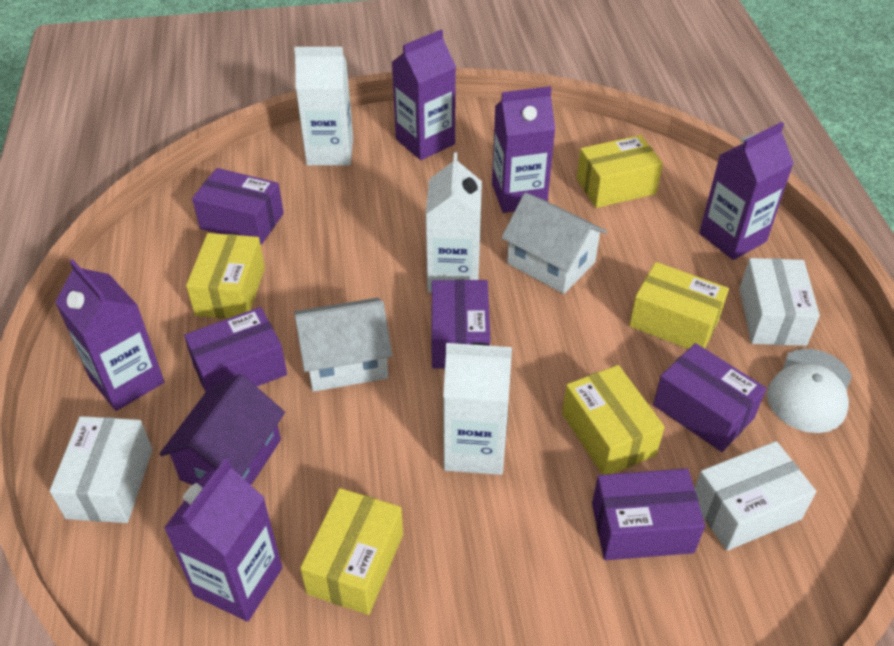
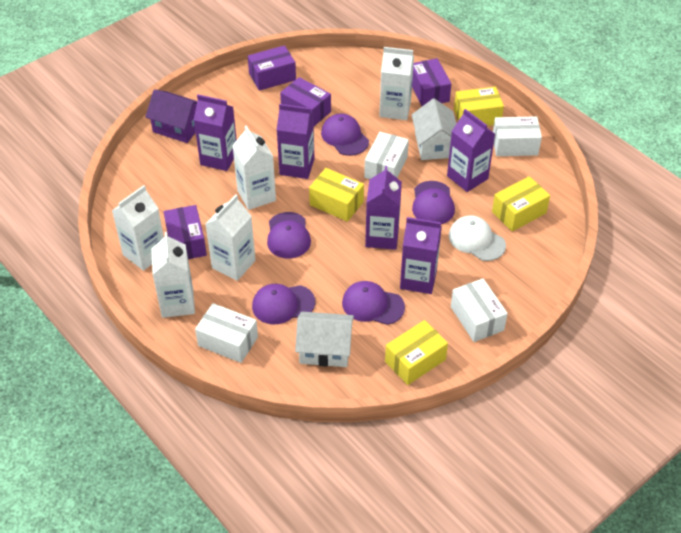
purple box: 5 -> 4
purple cap: 0 -> 5
white box: 3 -> 4
white carton: 3 -> 5
yellow box: 5 -> 4

